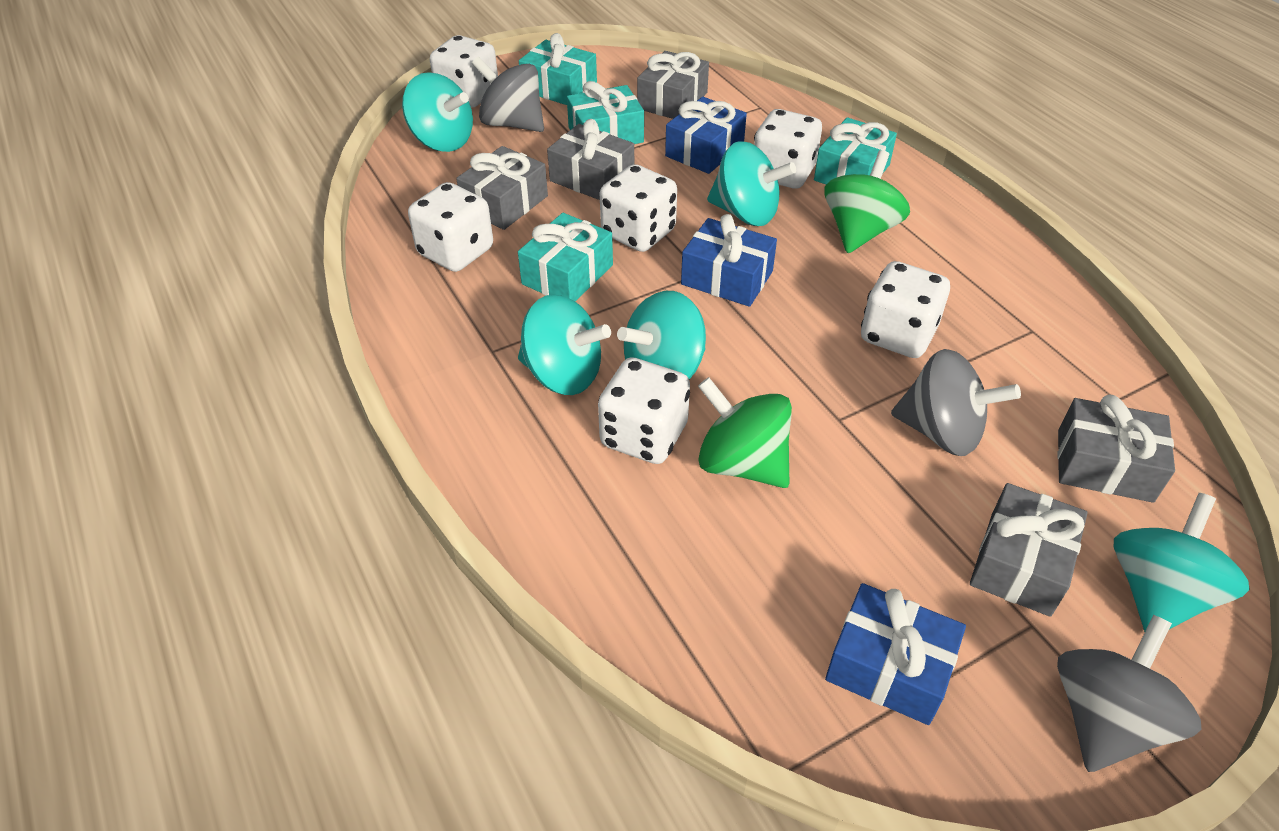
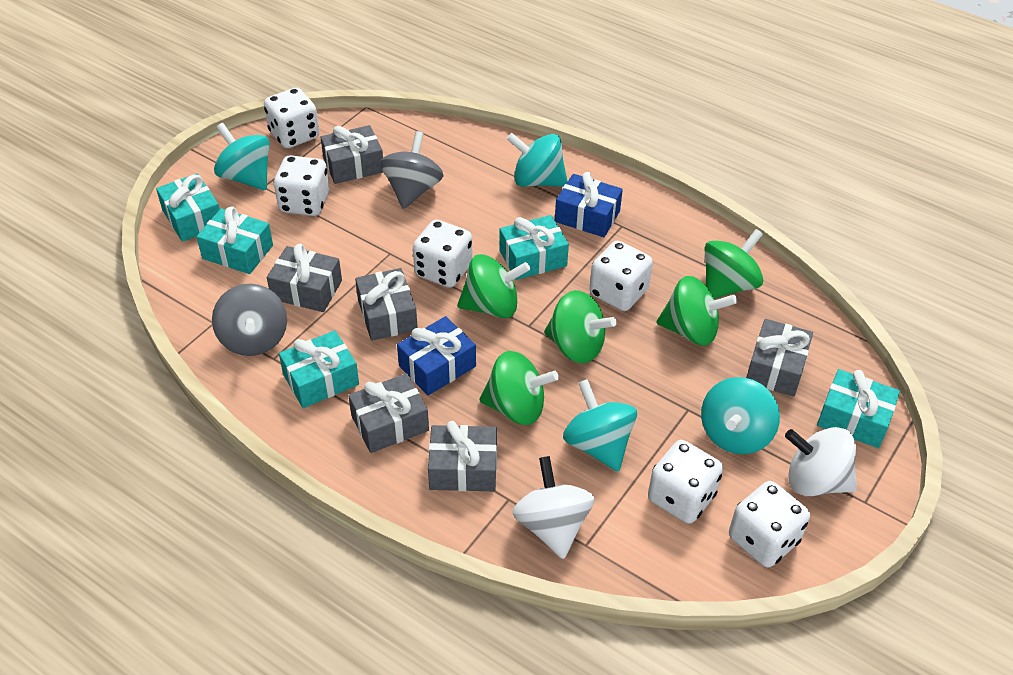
blue gift: 3 -> 2
green spinning top: 2 -> 5
grey gift: 5 -> 6
grey spinning top: 3 -> 2
turquoise gift: 4 -> 5
turquoise spinning top: 5 -> 4
white spinning top: 0 -> 2

